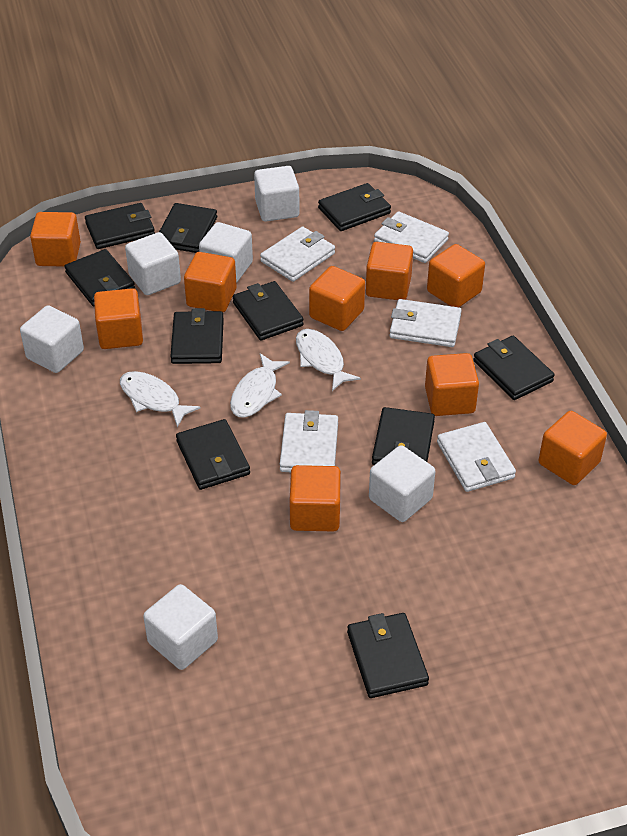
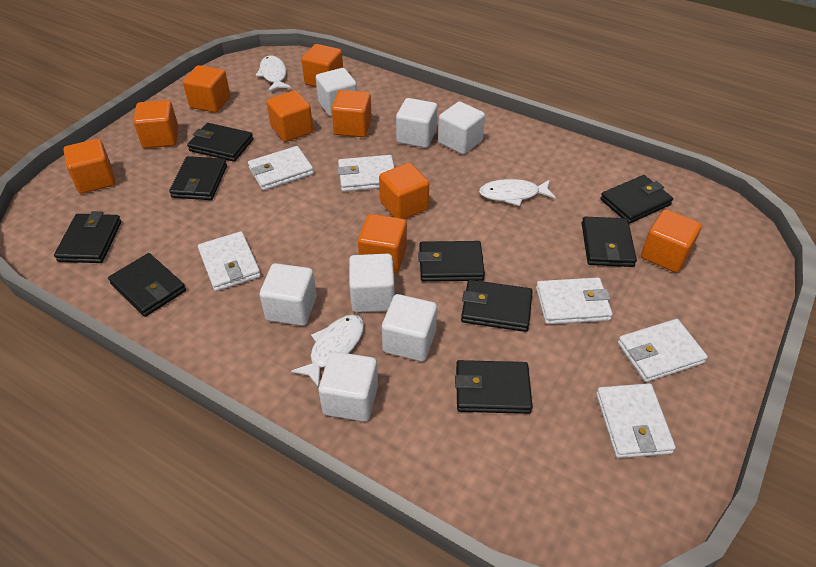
black wallet: 10 -> 9
white cube: 6 -> 7
white wallet: 5 -> 6

